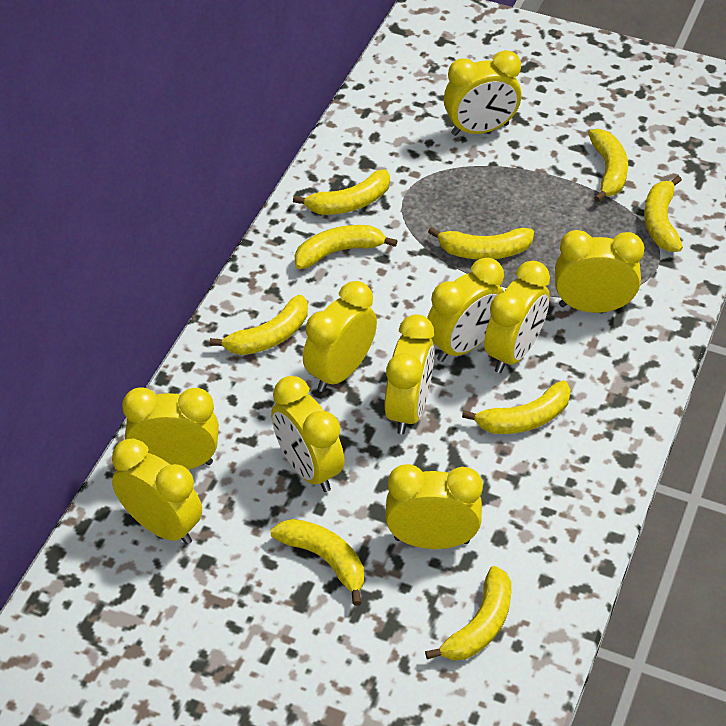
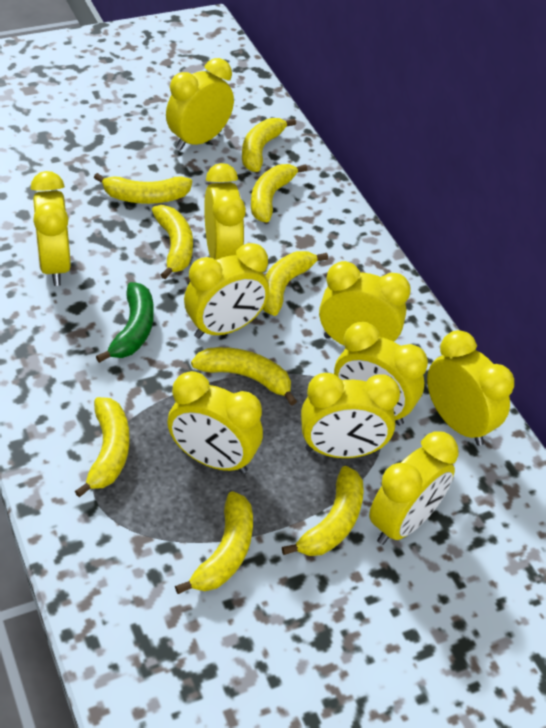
green banana: 0 -> 1

